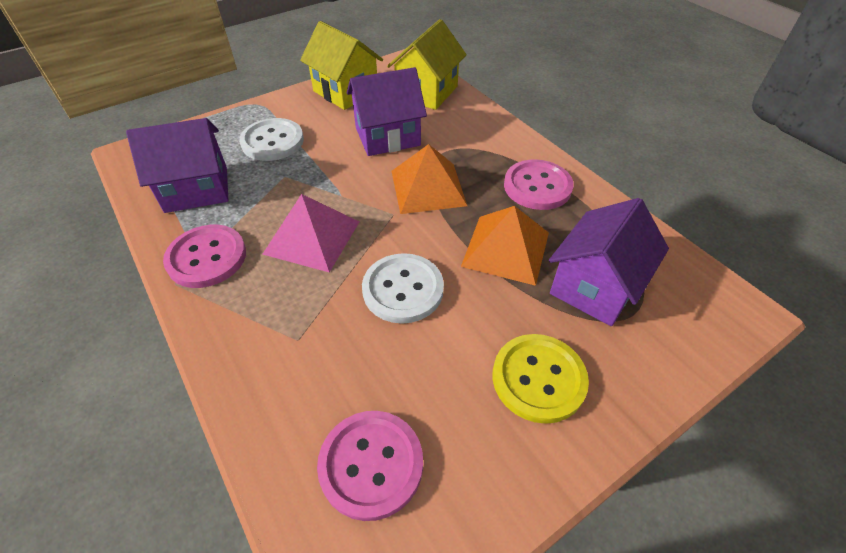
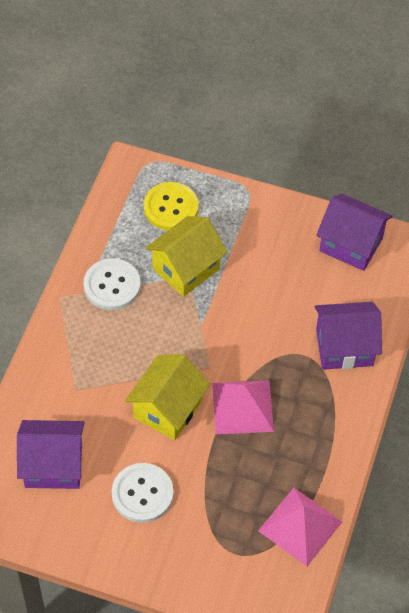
orange pyramid: 2 -> 0
pink button: 3 -> 0
pink pyramid: 1 -> 2

